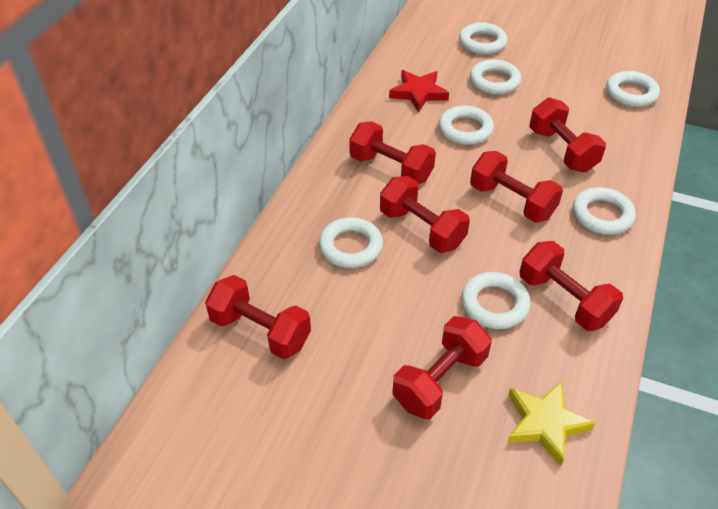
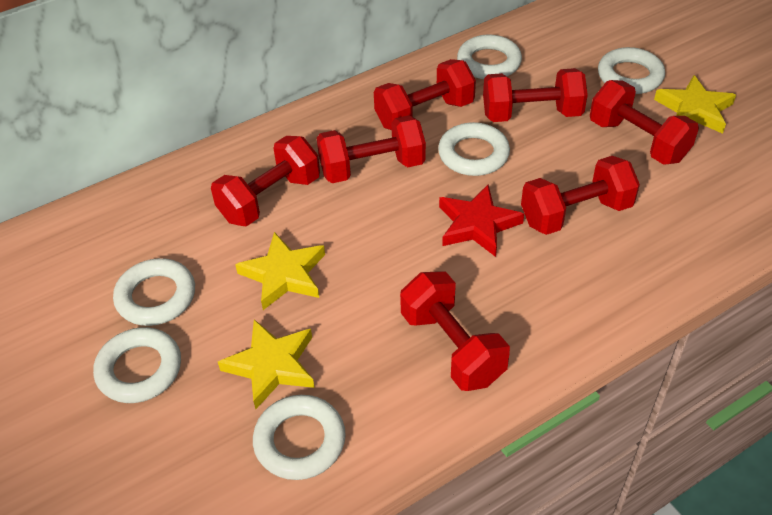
white ring: 7 -> 6
yellow star: 1 -> 3

